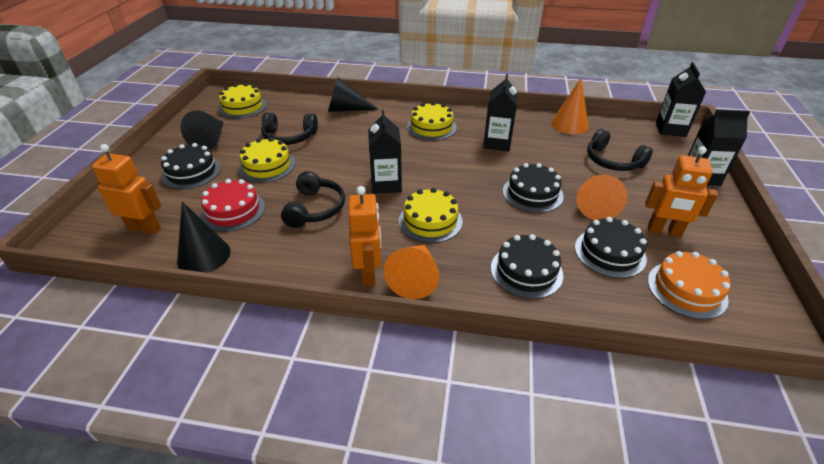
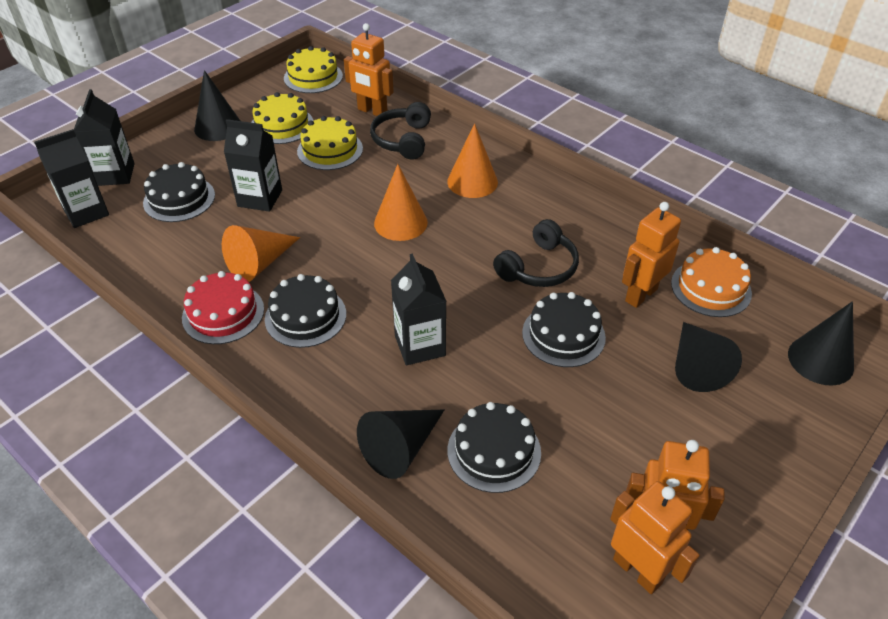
black cone: 3 -> 4
black headphones: 3 -> 2
orange robot: 3 -> 4
yellow cake: 4 -> 3

